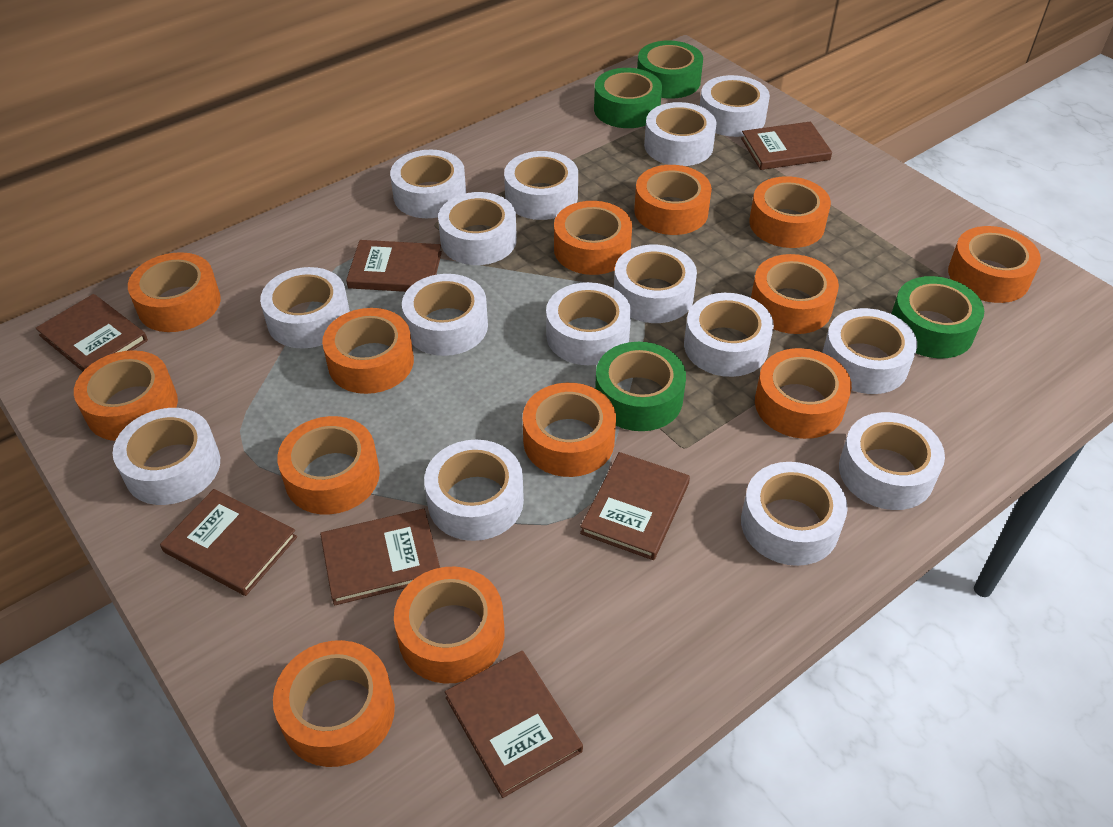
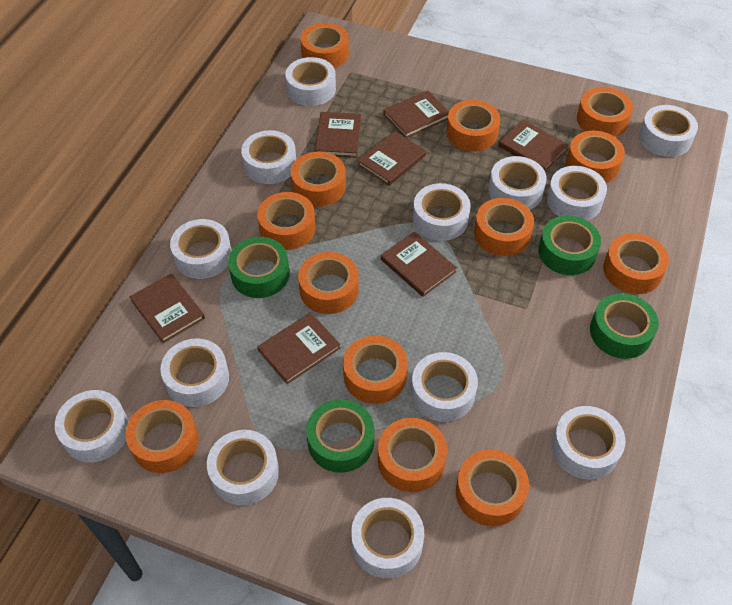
white tape: 15 -> 13

